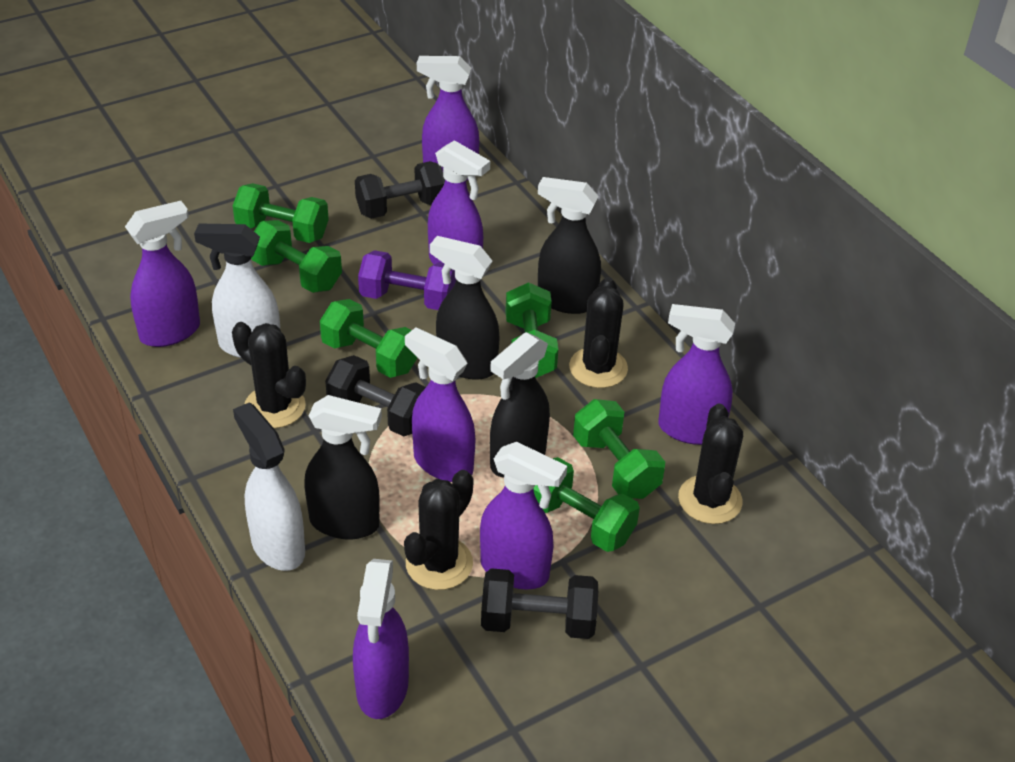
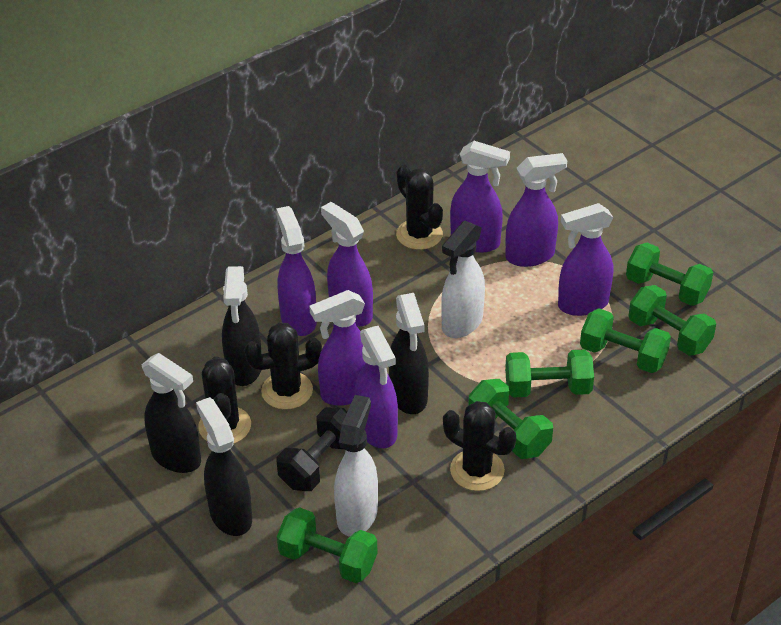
black dumbbell: 3 -> 1
purple dumbbell: 1 -> 0

